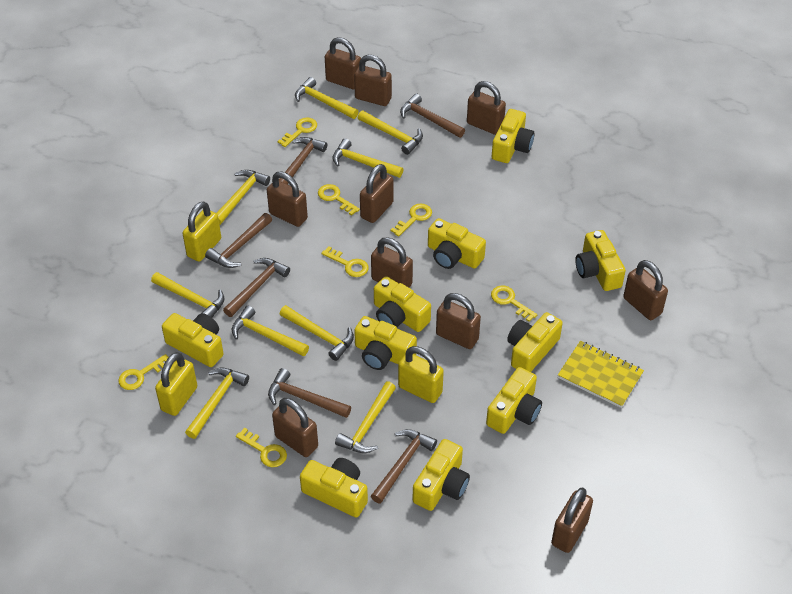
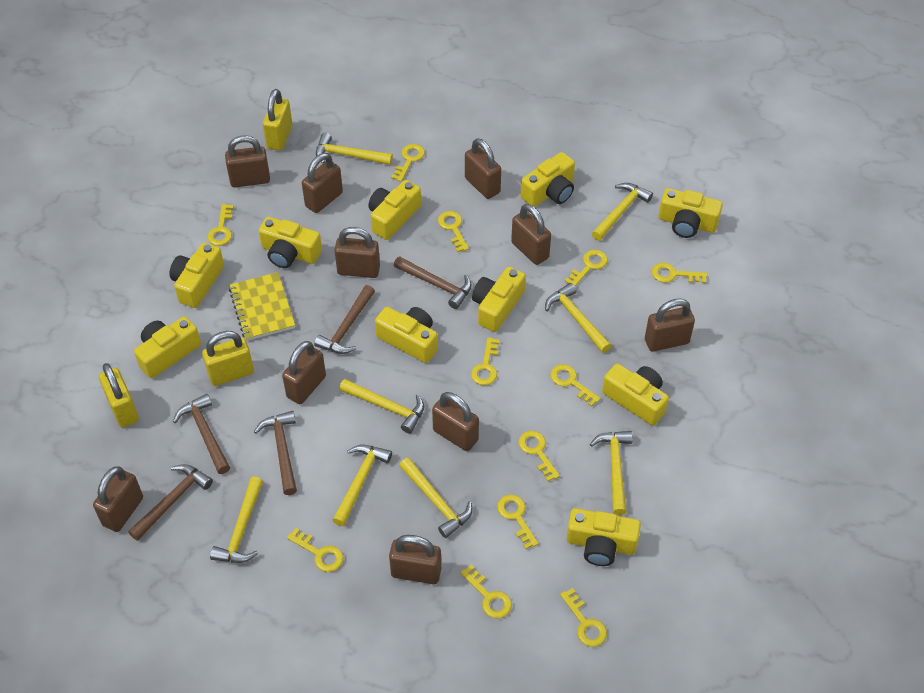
brown hammer: 6 -> 5
yellow hammer: 9 -> 8
yellow key: 7 -> 12

